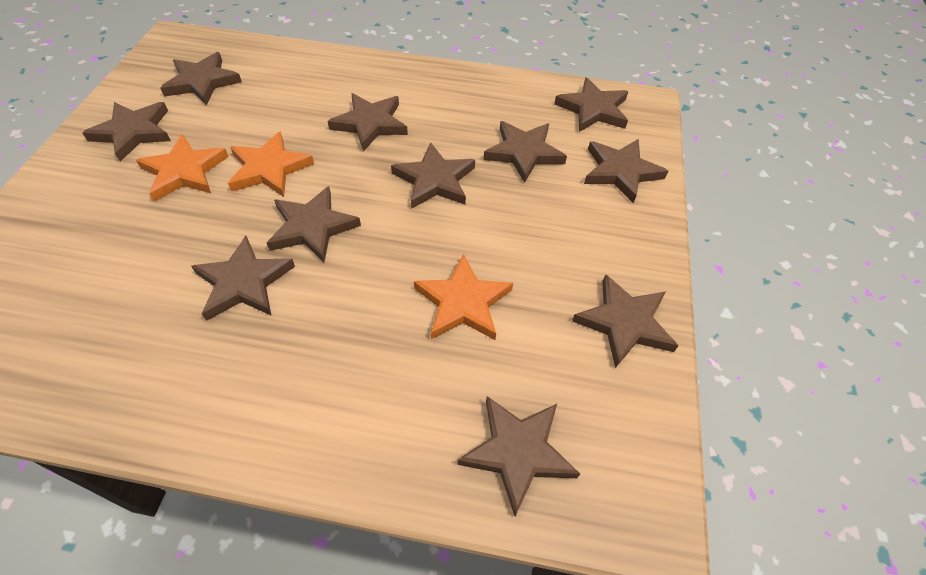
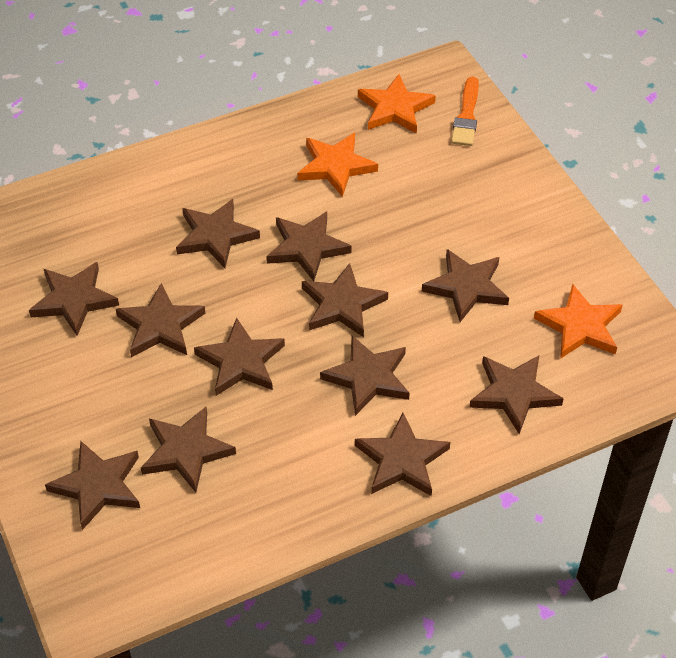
brown star: 11 -> 12
orange brush: 0 -> 1

